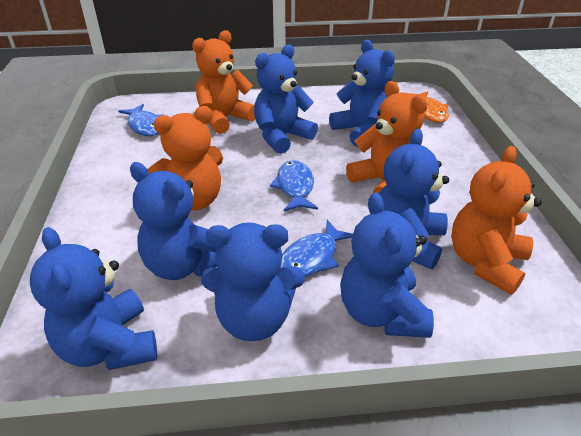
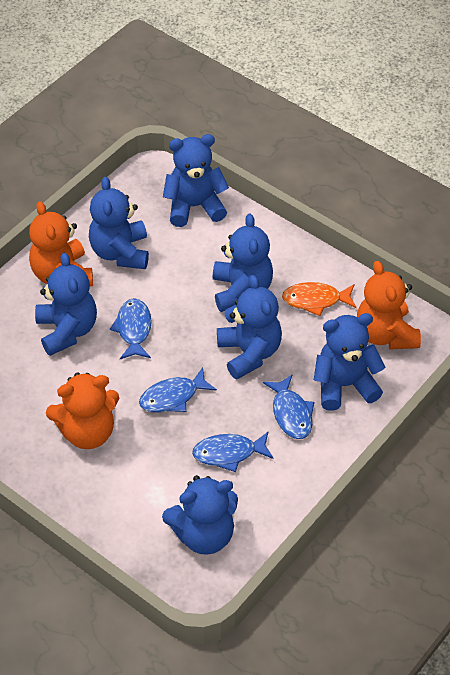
blue fish: 3 -> 4
orange teddy bear: 4 -> 3

